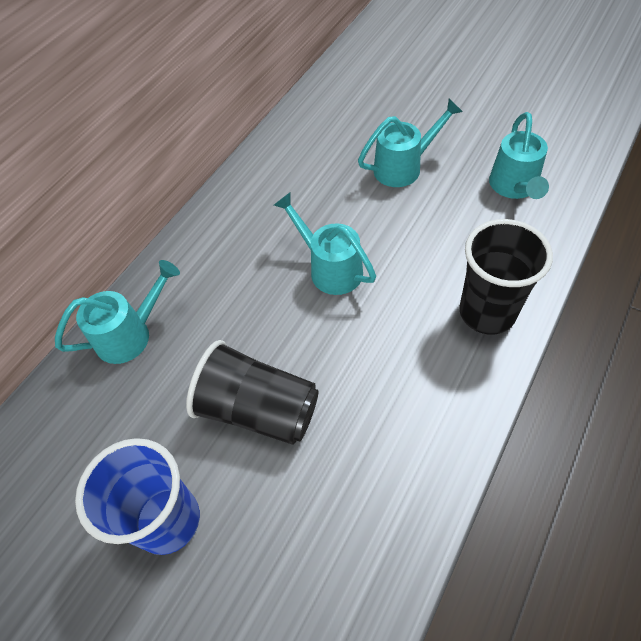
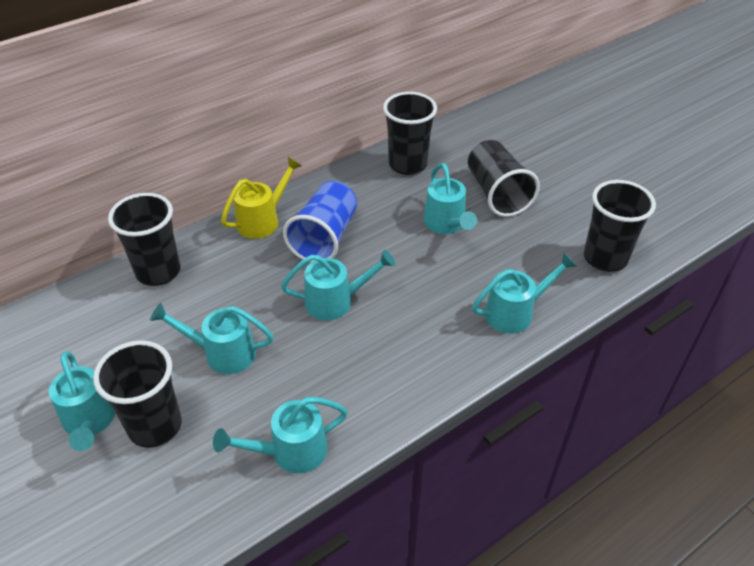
black cup: 2 -> 5
turquoise watering can: 4 -> 6
yellow watering can: 0 -> 1

